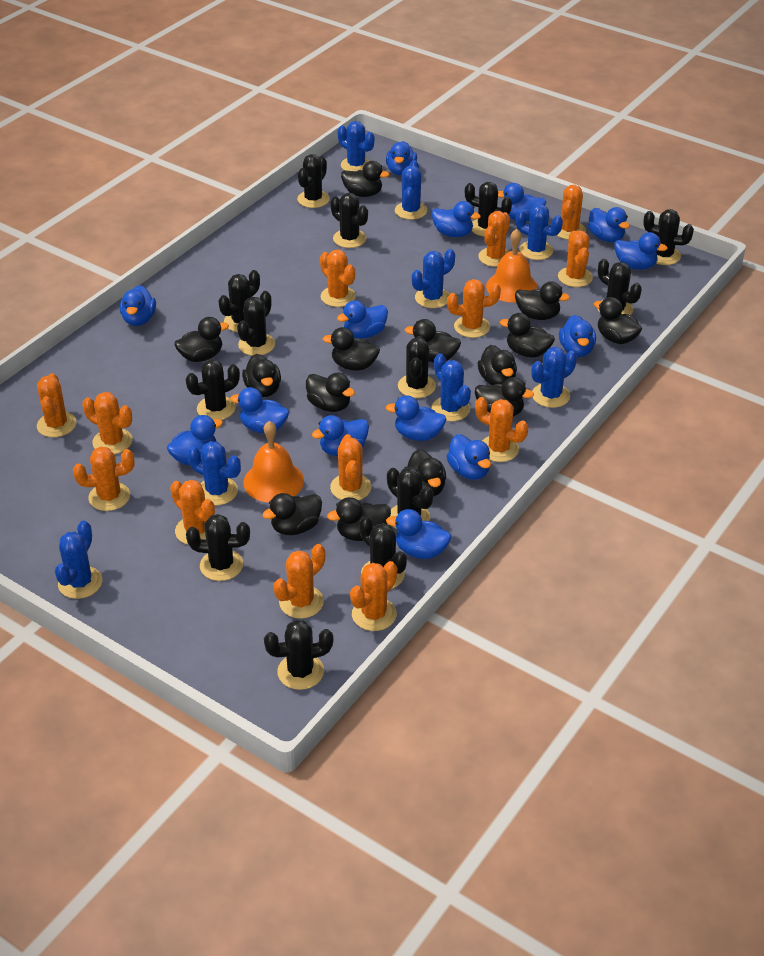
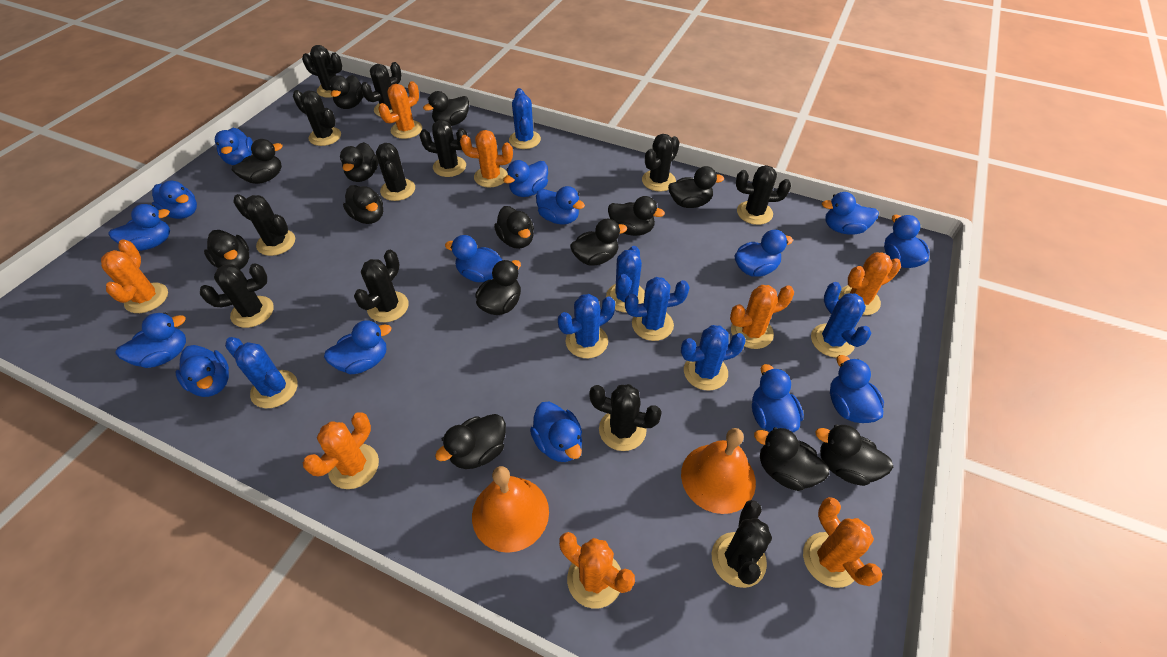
black cactus: 13 -> 12
blue cactus: 8 -> 7
blue duck: 14 -> 15
orange cactus: 13 -> 8

